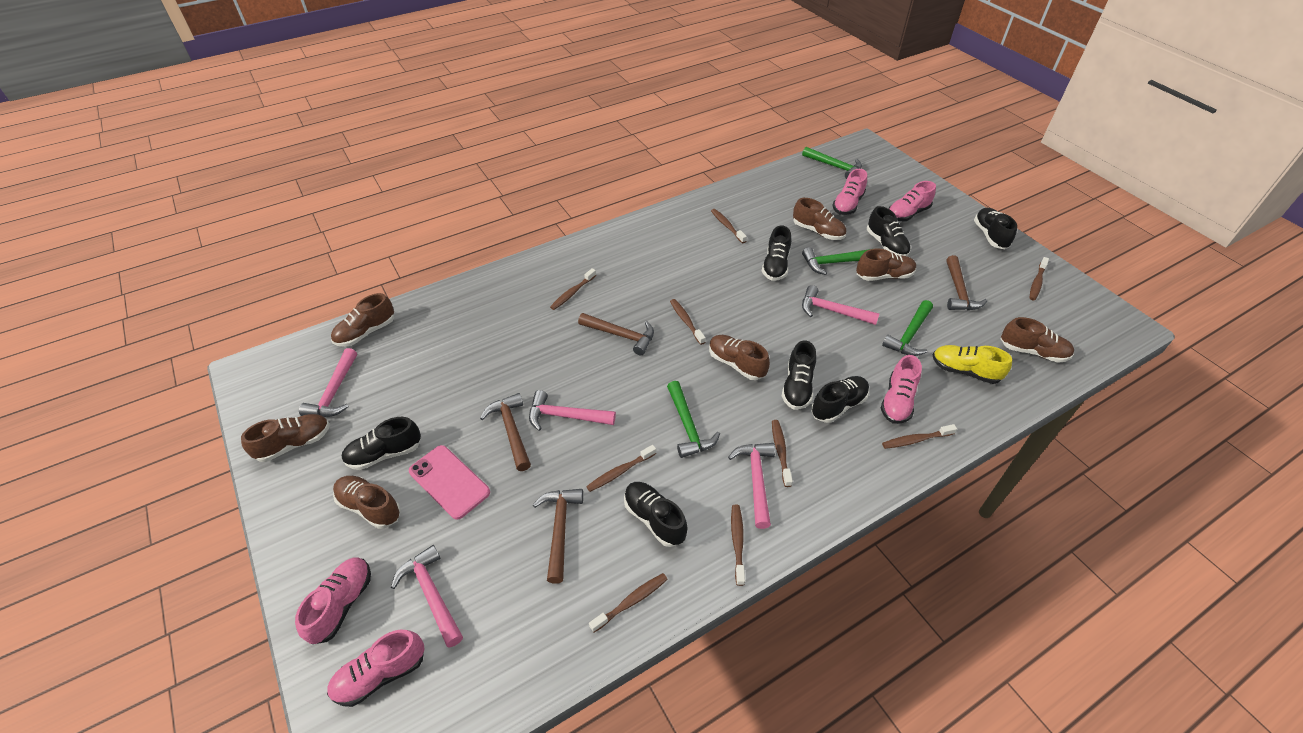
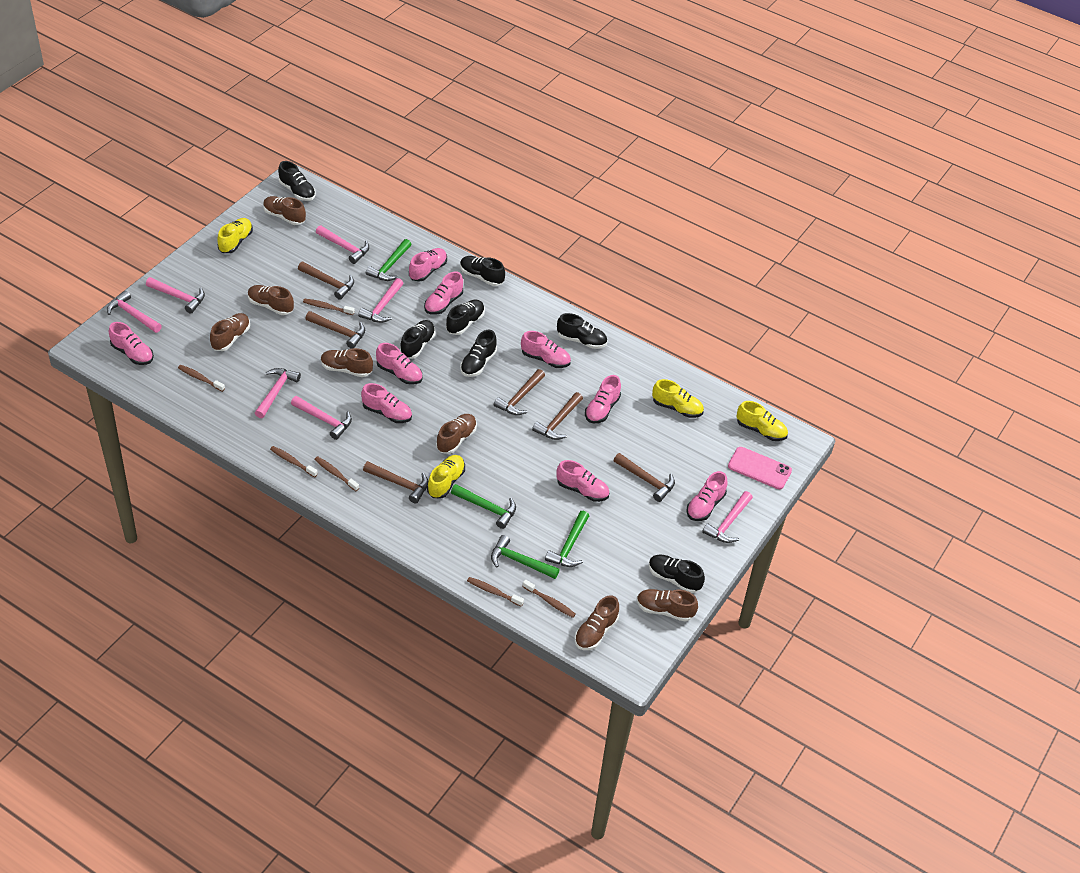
brown hammer: 4 -> 6
brown toothbrush: 9 -> 6
pink hammer: 5 -> 7
pink shoe: 5 -> 9
yellow shoe: 1 -> 4

